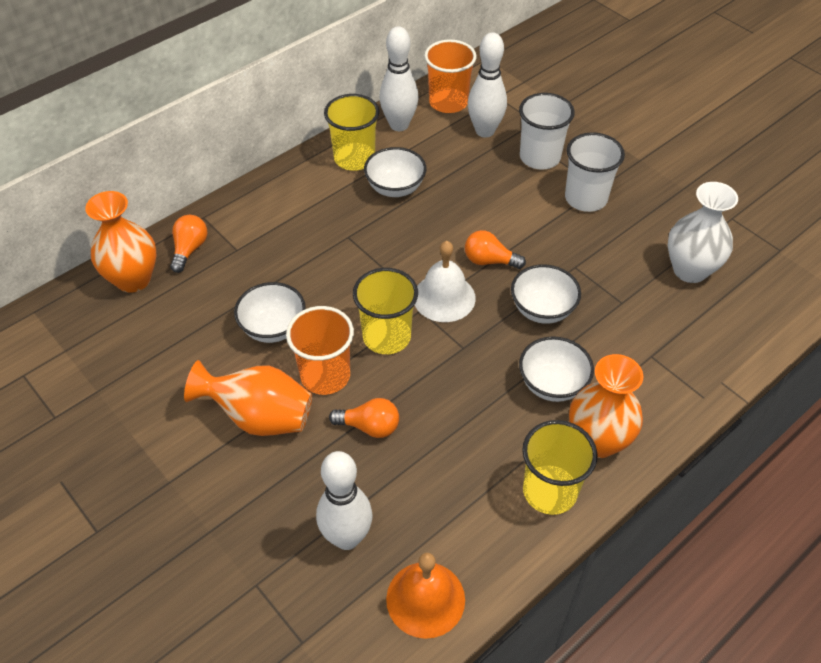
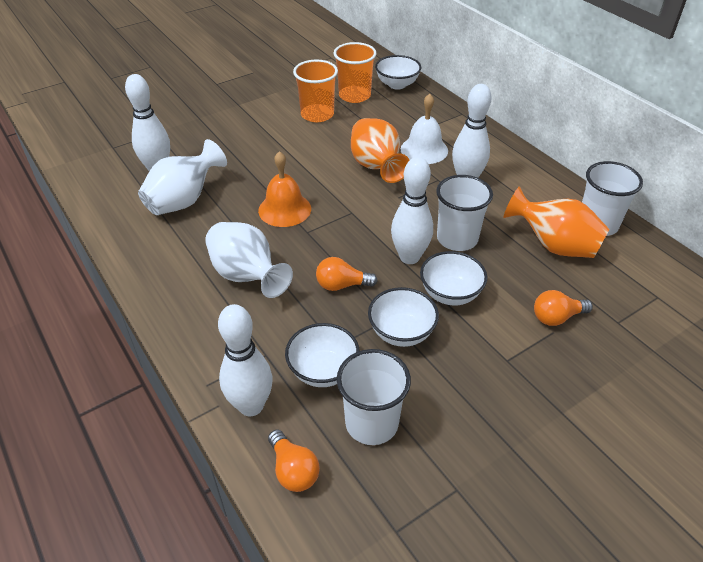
orange vase: 3 -> 2
white bowling pin: 3 -> 4
white cup: 2 -> 3
white vase: 1 -> 2
yellow cup: 3 -> 0

